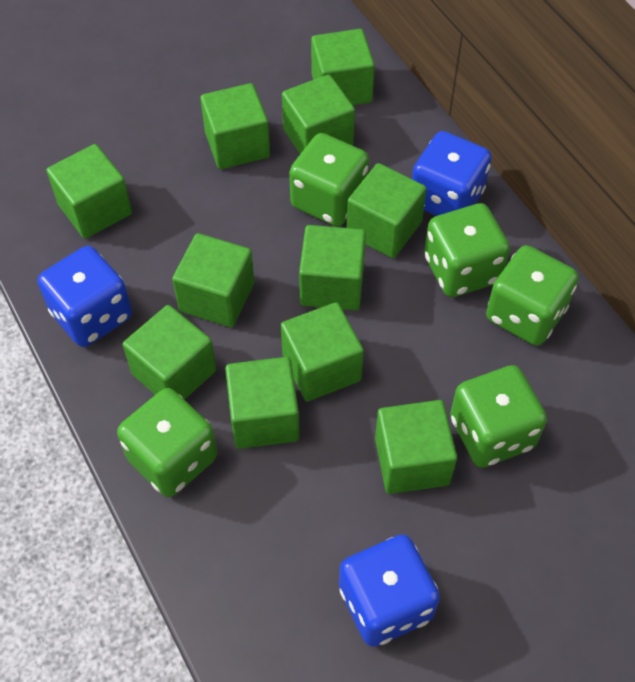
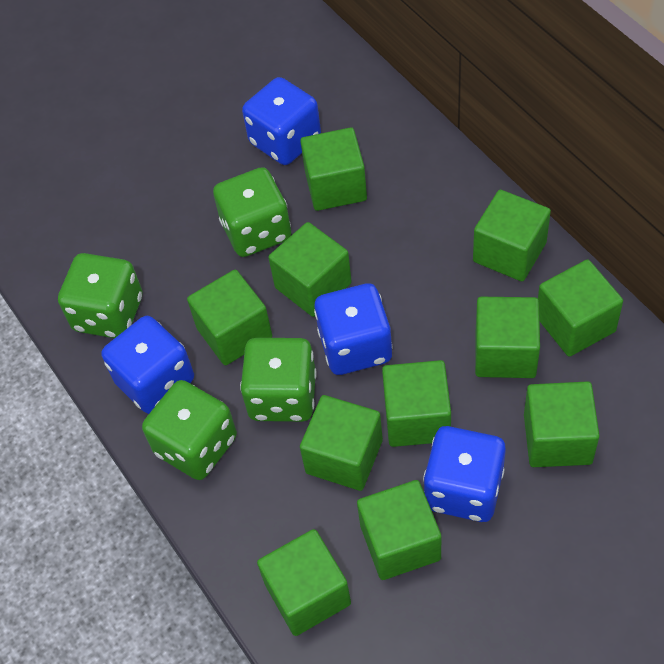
blue dice: 3 -> 4
green dice: 5 -> 4

